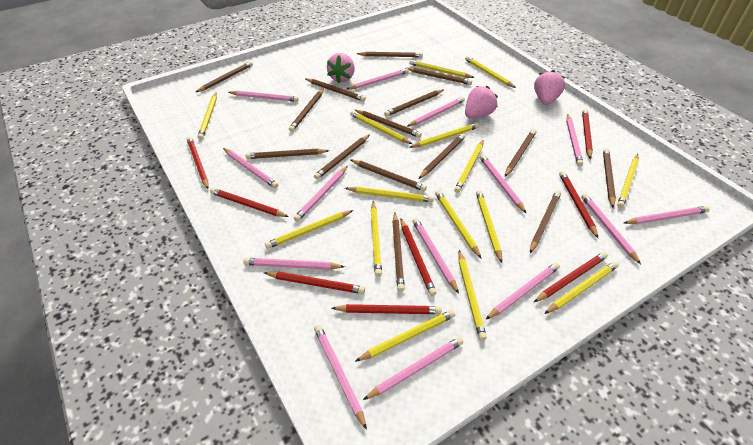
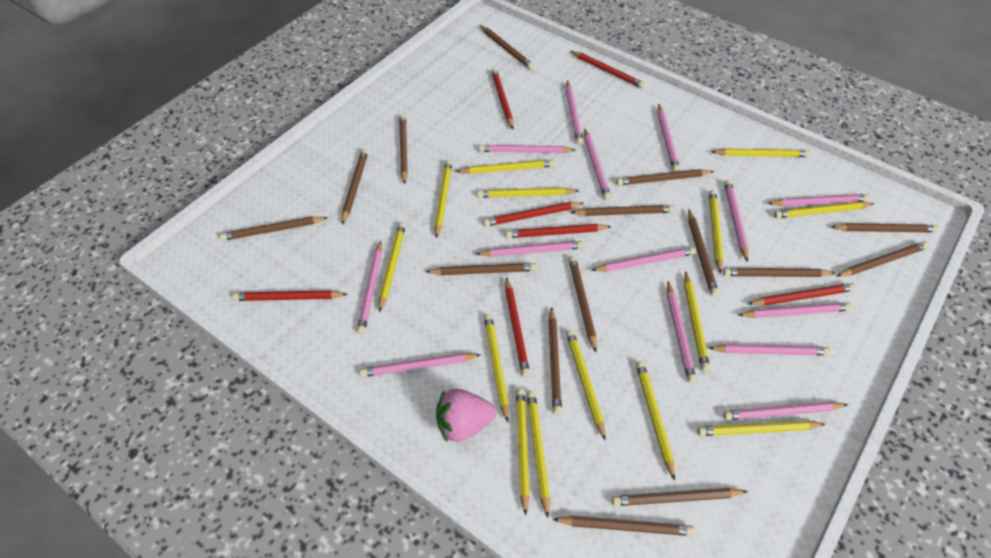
pink strawberry: 3 -> 1
red pencil: 8 -> 7
yellow pencil: 15 -> 14

